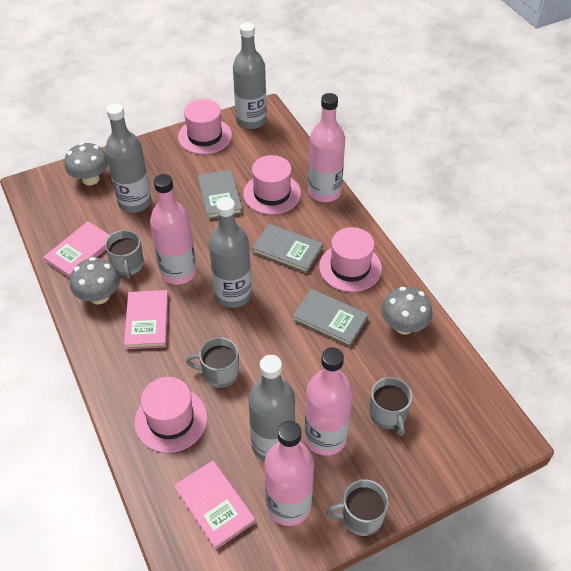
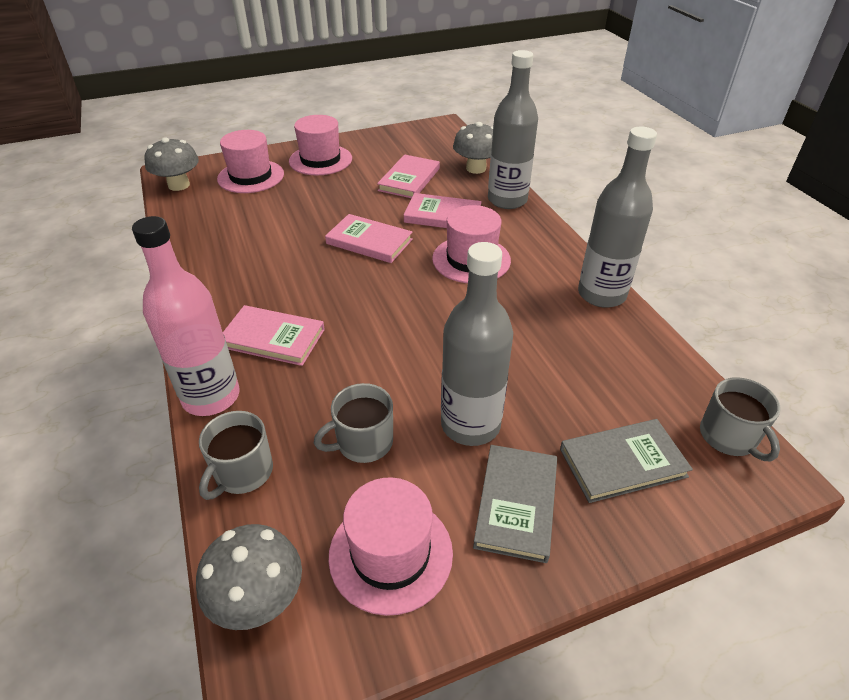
grey book: 3 -> 2
grey bottle: 4 -> 3
grey mug: 4 -> 3
pink book: 3 -> 4
pink bottle: 4 -> 1

